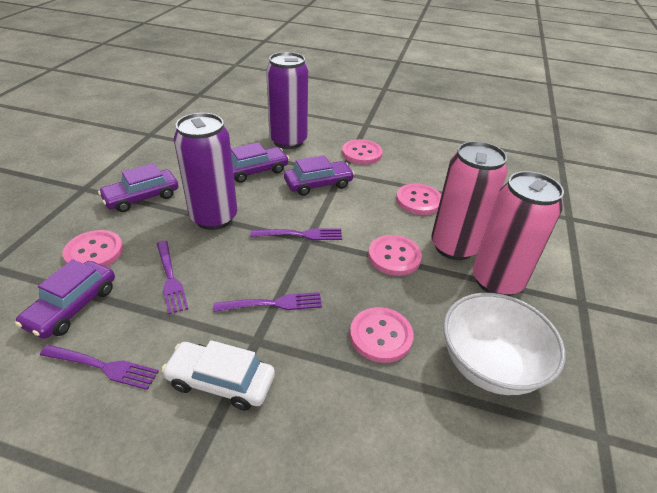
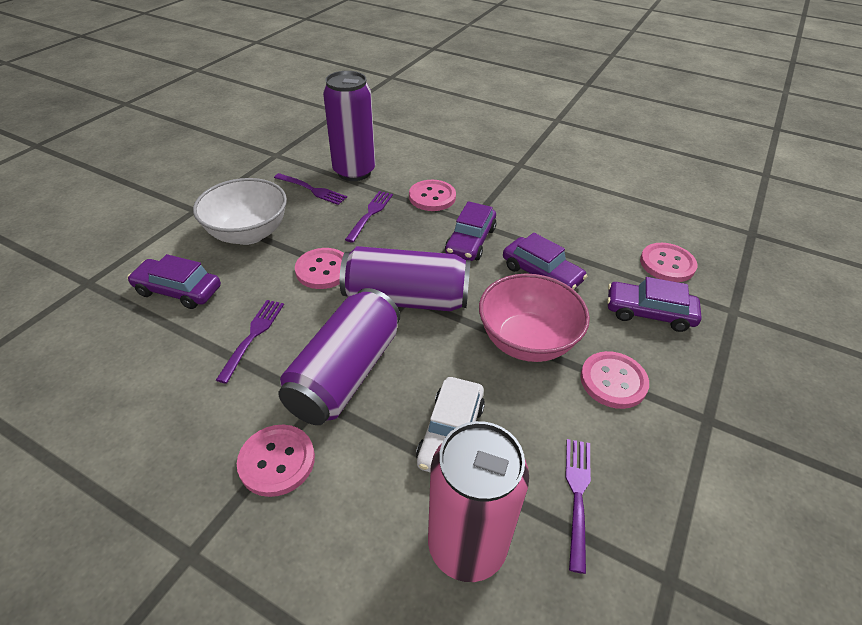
pink bowl: 0 -> 1
pink can: 2 -> 1
purple can: 2 -> 3

